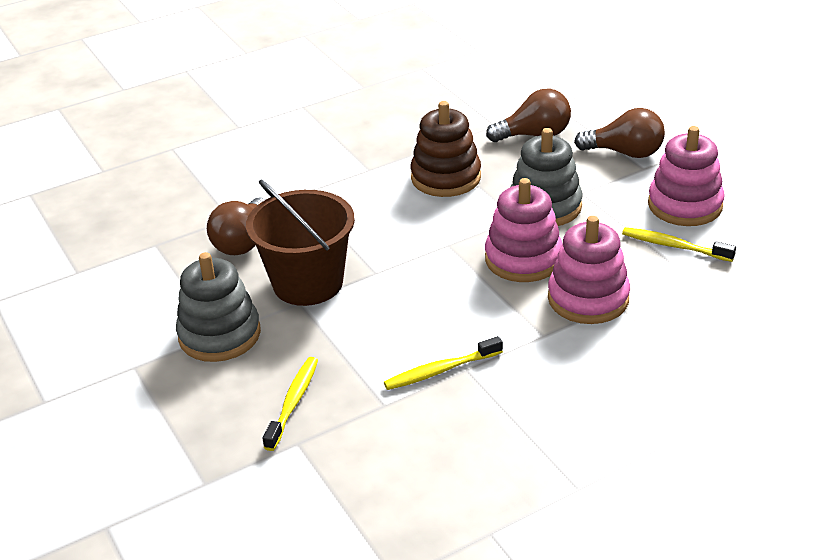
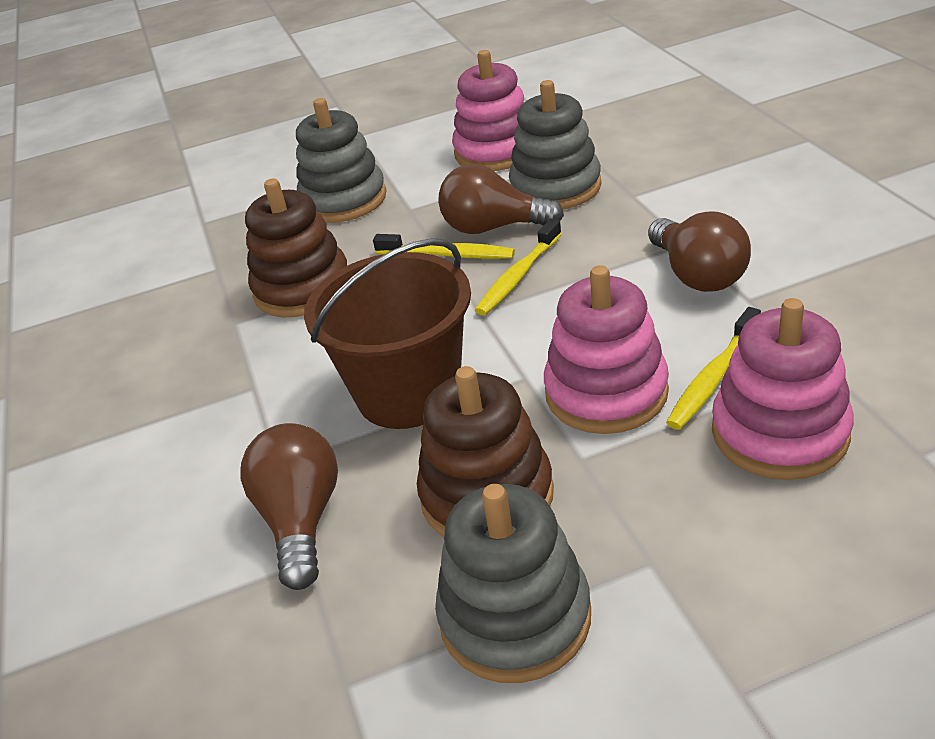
brown stacking toy: 1 -> 2
grey stacking toy: 2 -> 3

